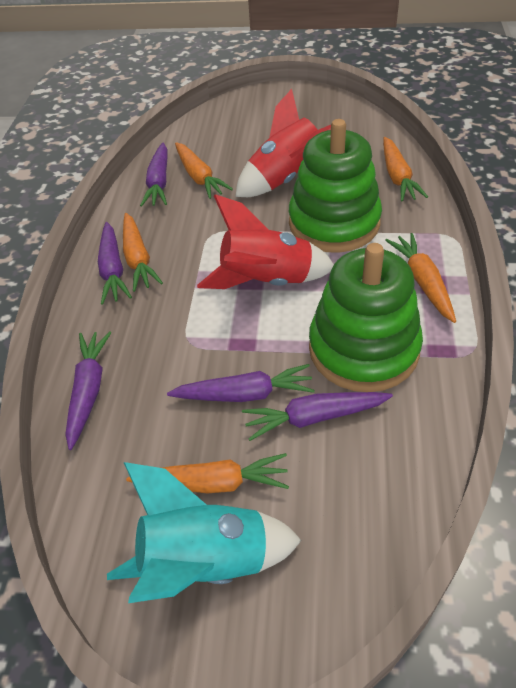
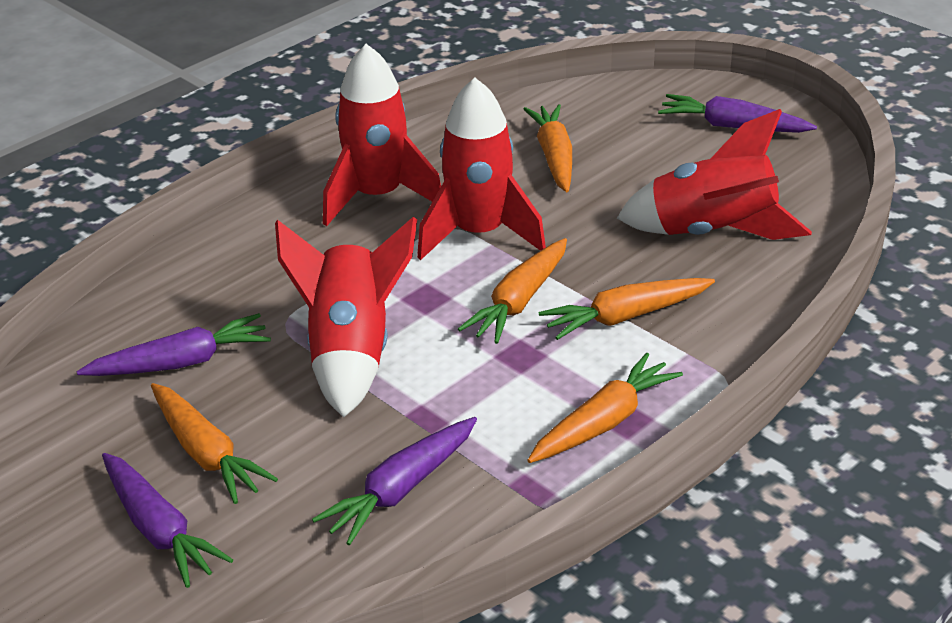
green stacking toy: 2 -> 0
purple carrot: 5 -> 4
red rocket: 2 -> 4
turquoise rocket: 1 -> 0

